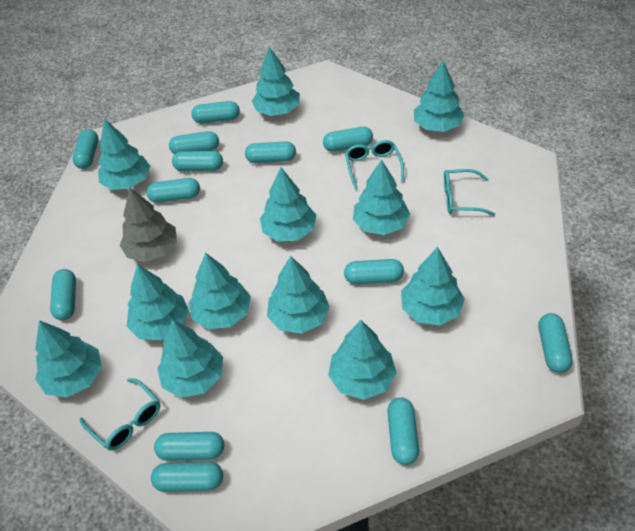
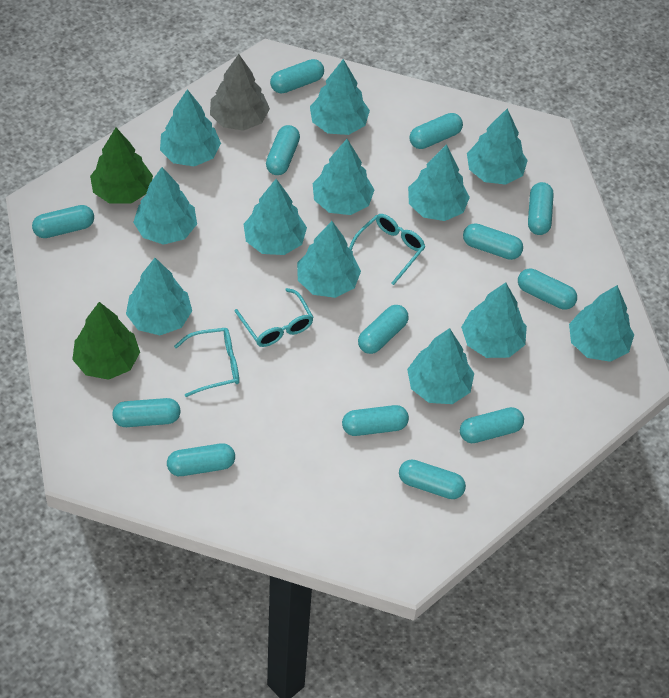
green tree: 0 -> 2

